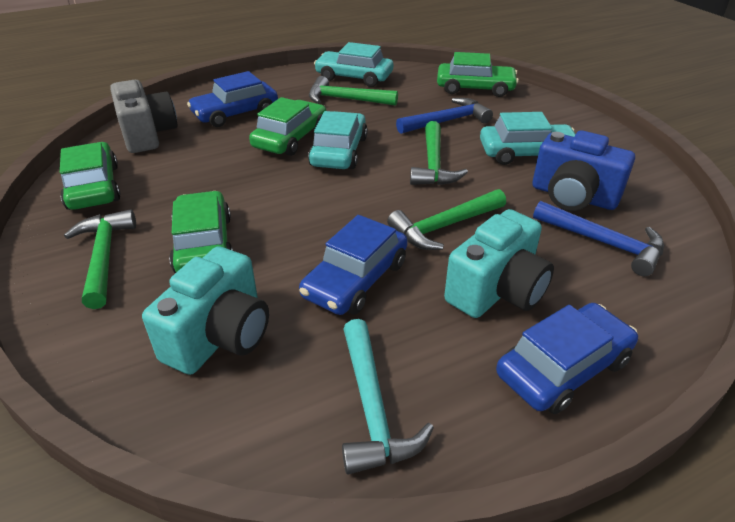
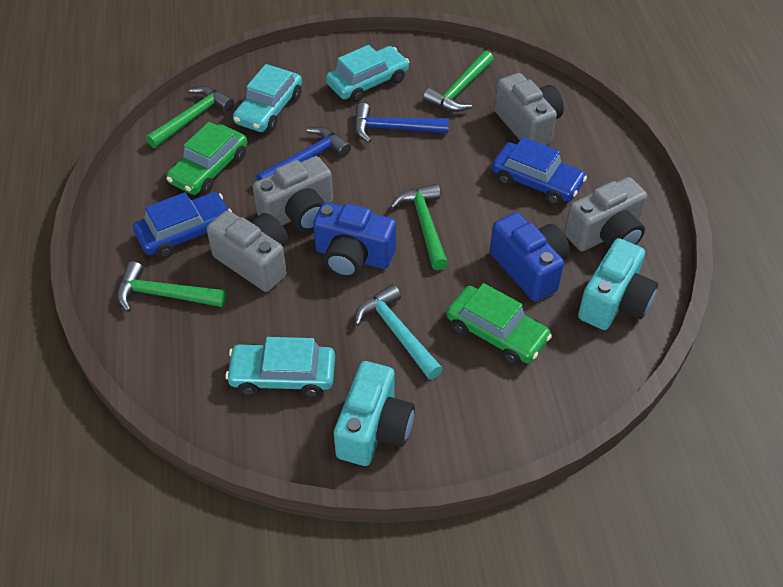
blue camera: 1 -> 2
blue car: 3 -> 2
green car: 4 -> 2
grey camera: 1 -> 4

